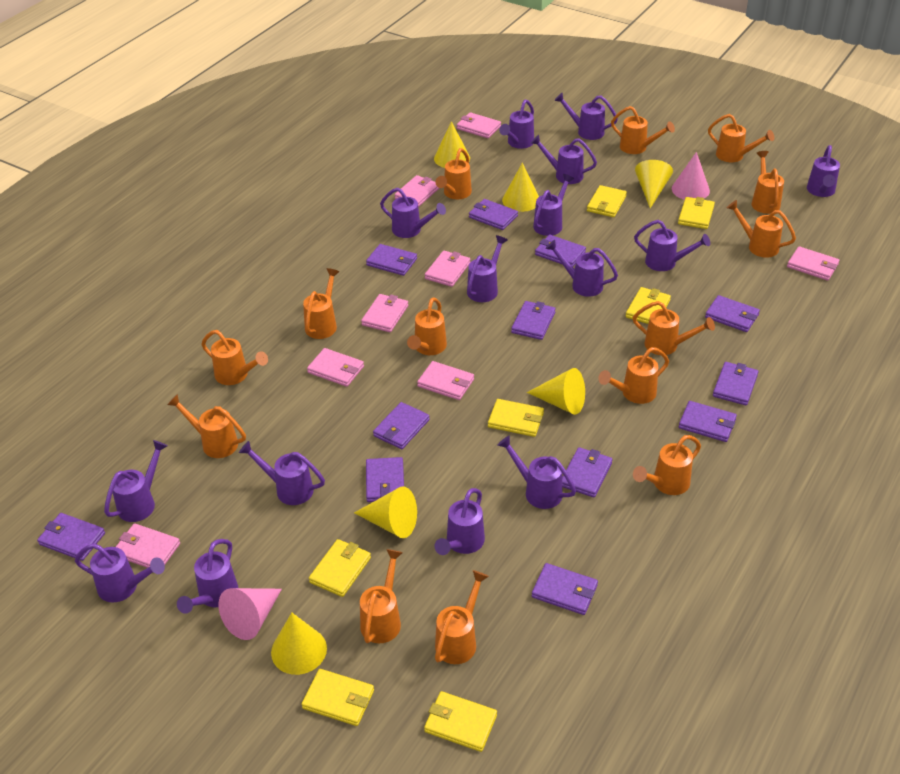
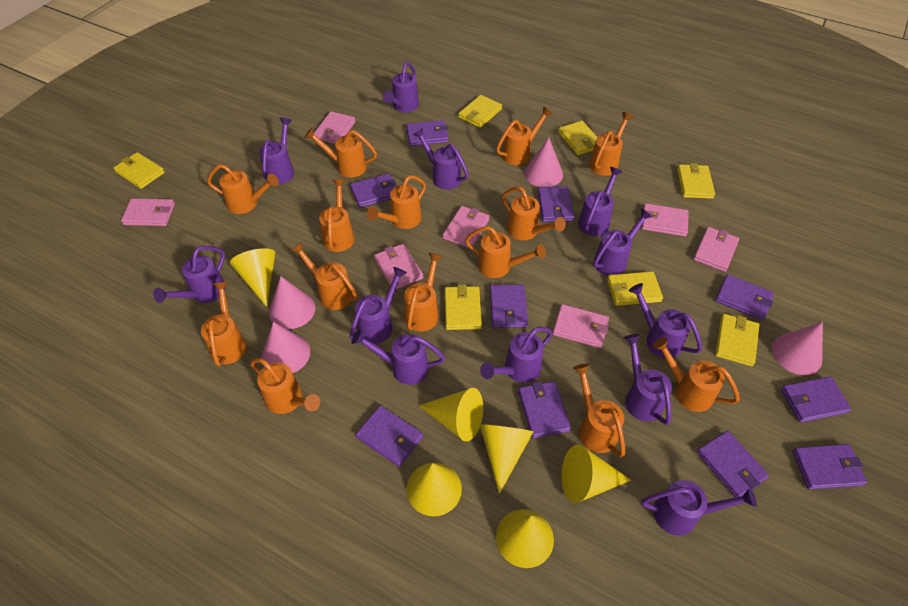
pink cone: 2 -> 4
pink wallet: 8 -> 7
purple wallet: 12 -> 10
purple watering can: 15 -> 12

